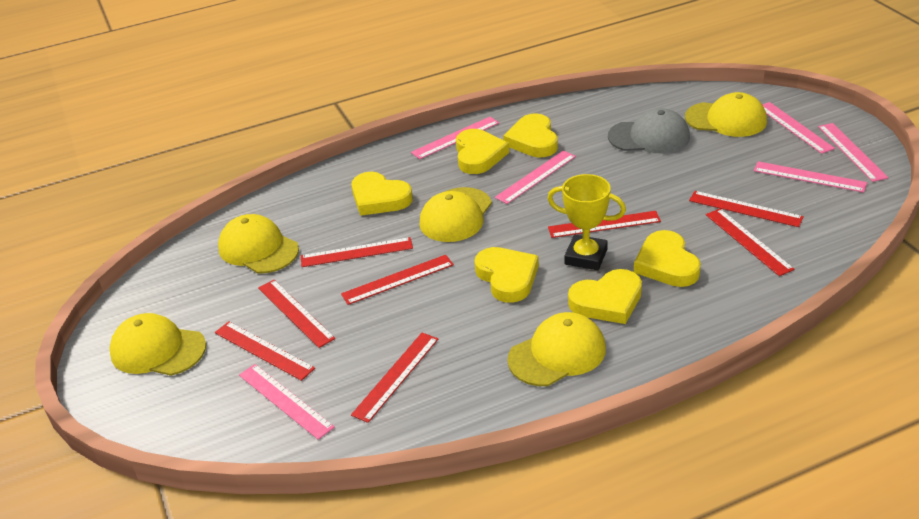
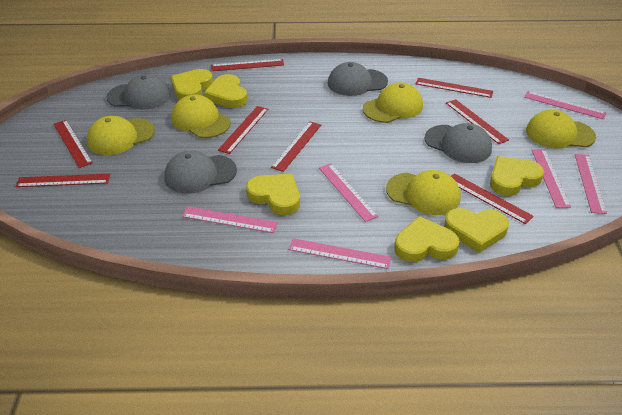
grey cap: 1 -> 4
yellow trophy: 1 -> 0

